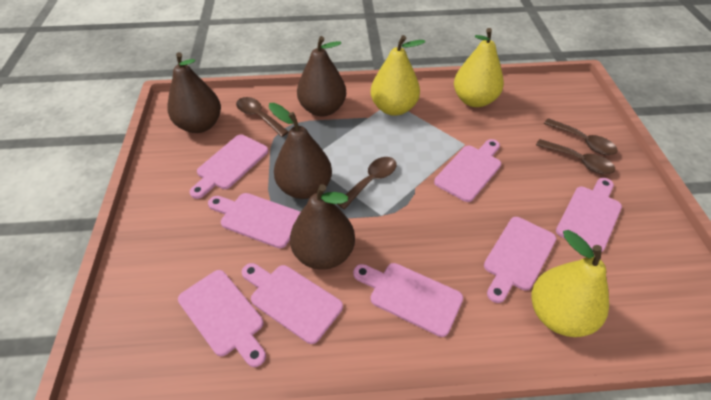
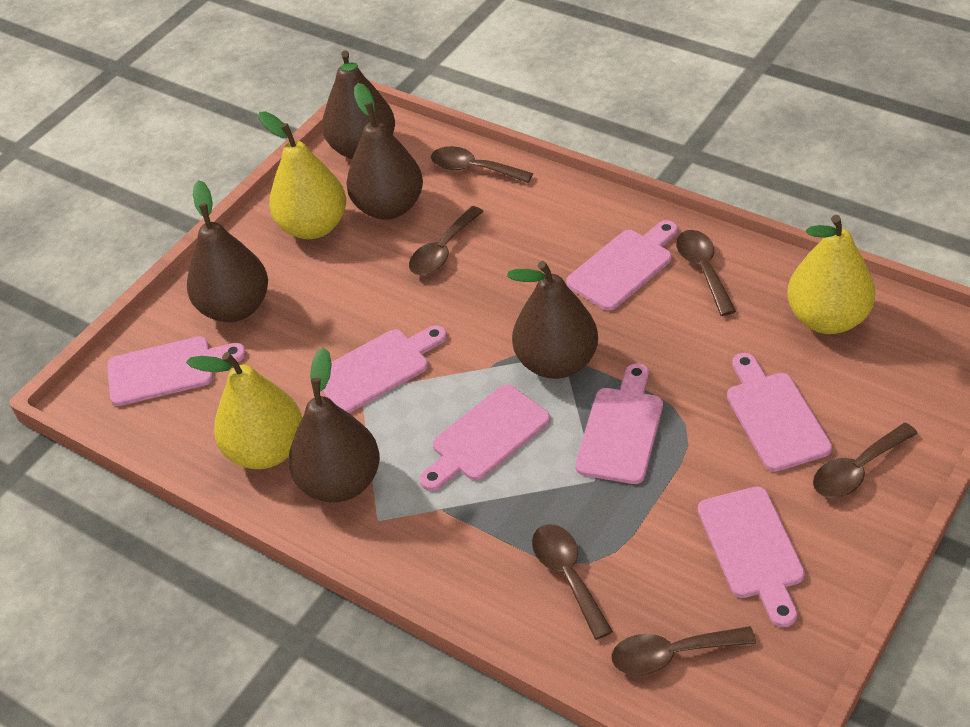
brown pear: 4 -> 5
brown spoon: 4 -> 6
pink cutting board: 8 -> 7

